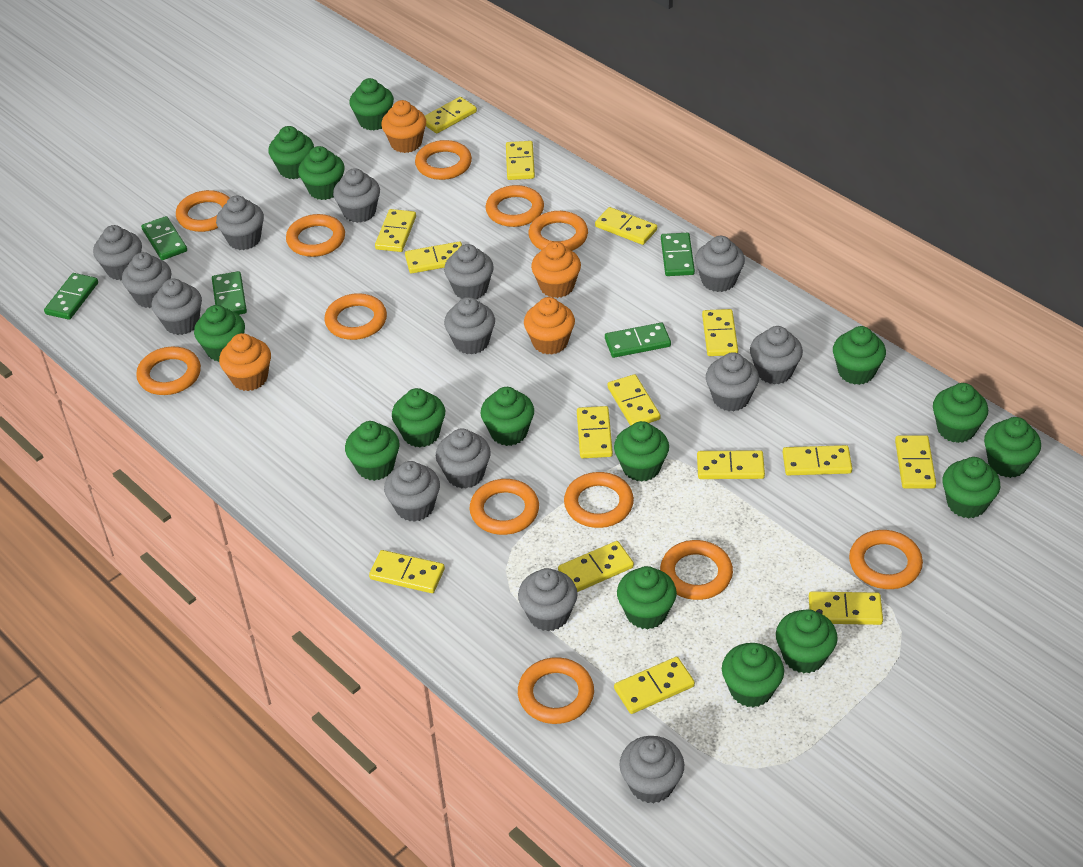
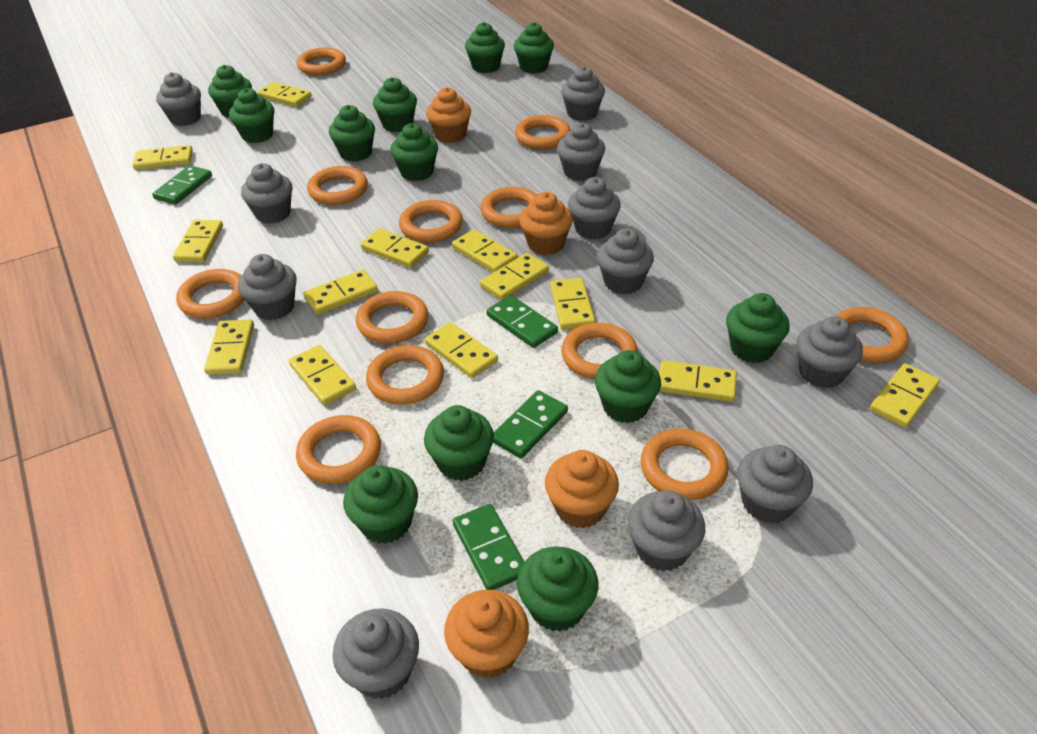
green cupcake: 15 -> 12
green domino: 5 -> 4
grey cupcake: 14 -> 11
yellow domino: 15 -> 13

